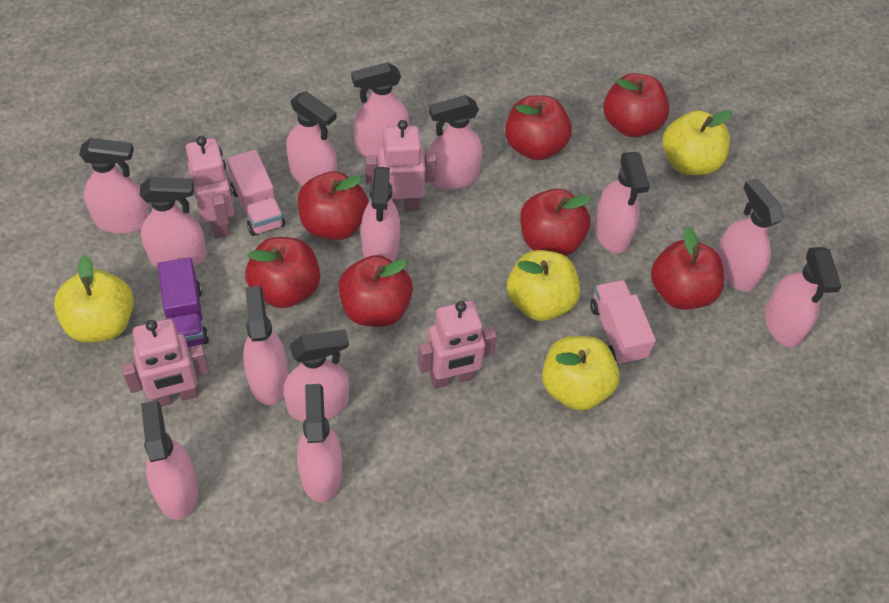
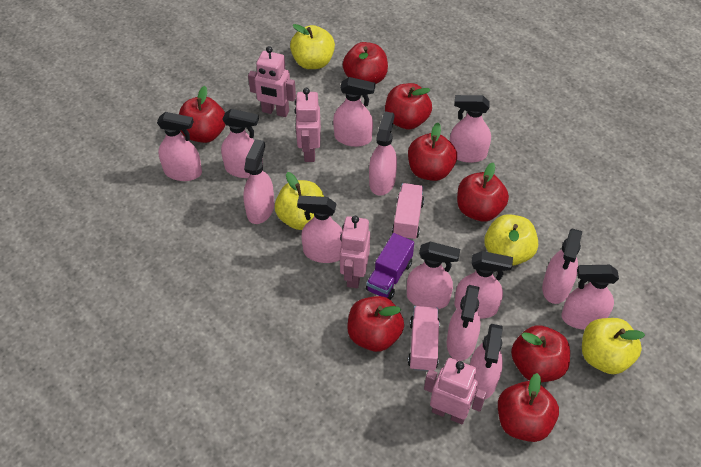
red apple: 7 -> 8

